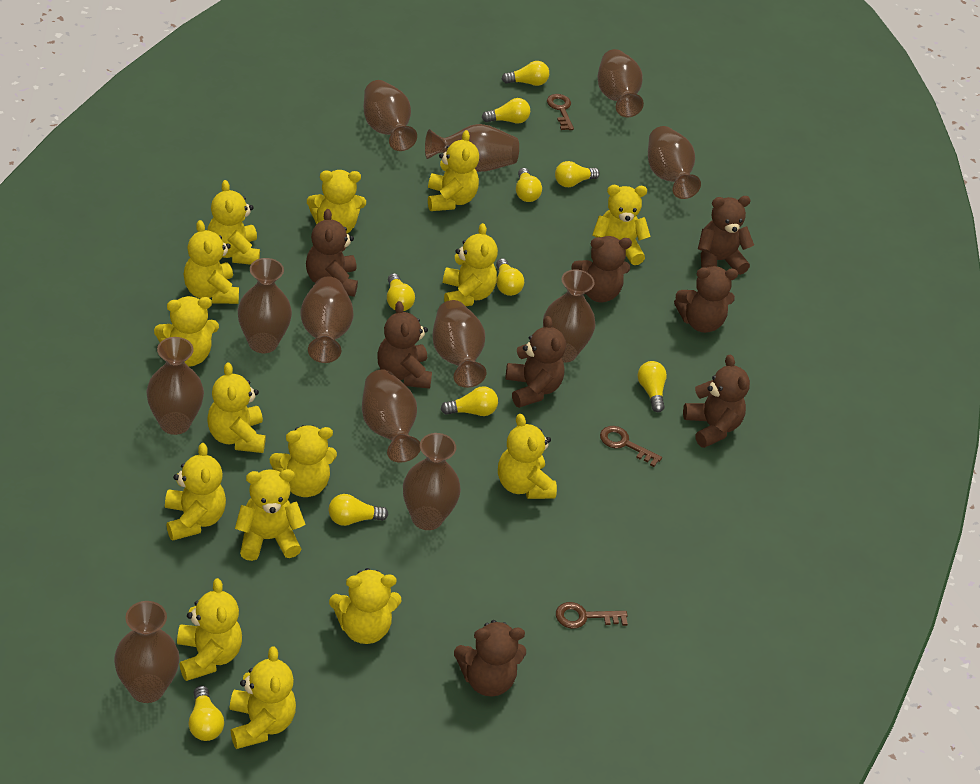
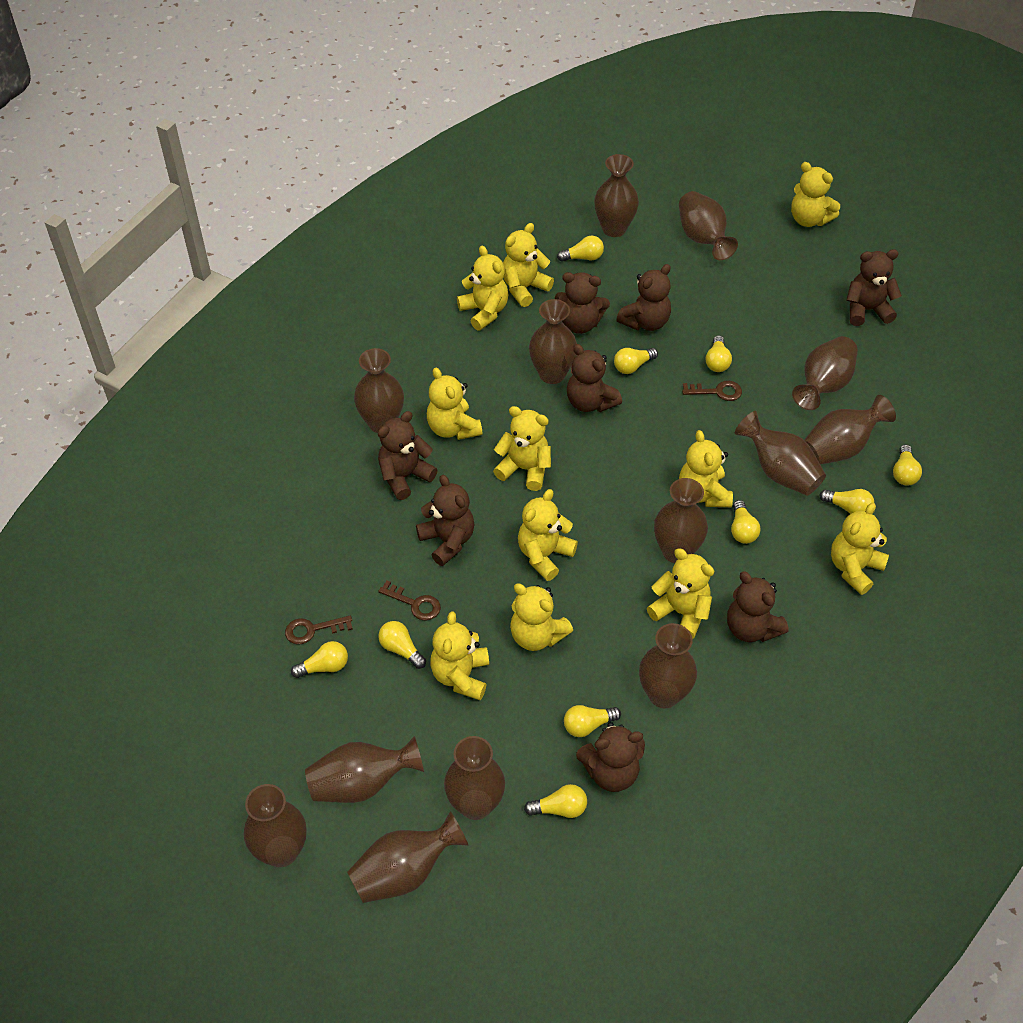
brown vase: 12 -> 13
yellow teddy bear: 15 -> 11

